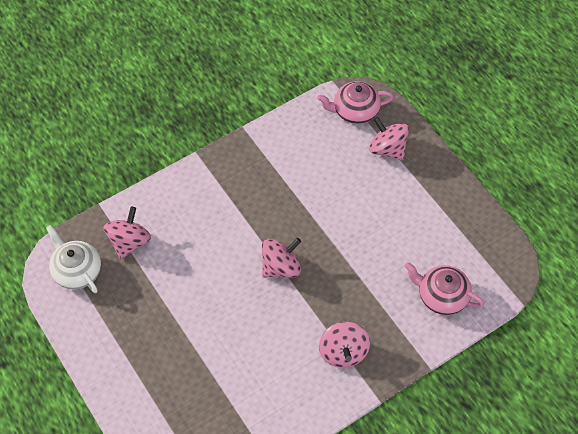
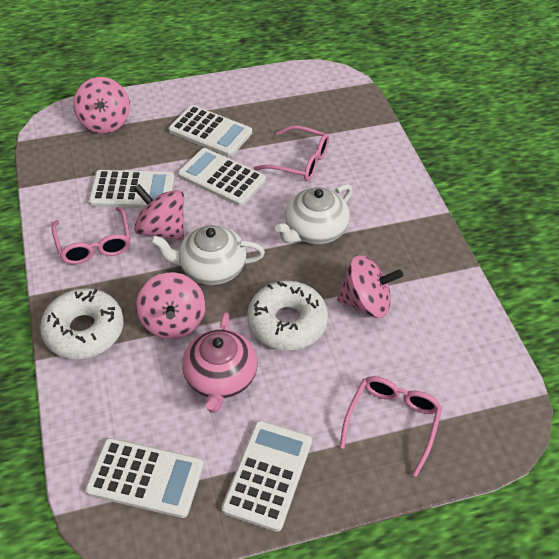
pink glasses: 0 -> 3
pink teapot: 2 -> 1
white calculator: 0 -> 5
white donut: 0 -> 2
white teapot: 1 -> 2

